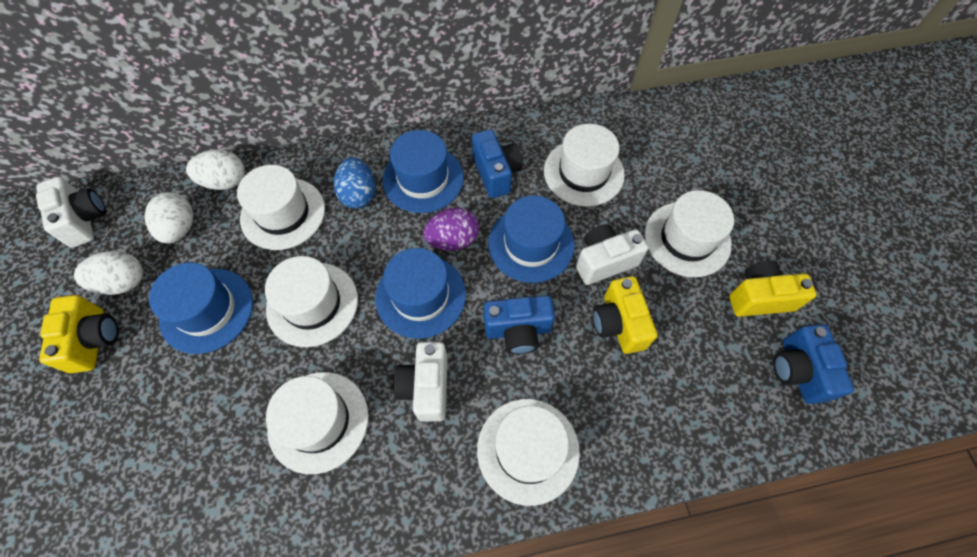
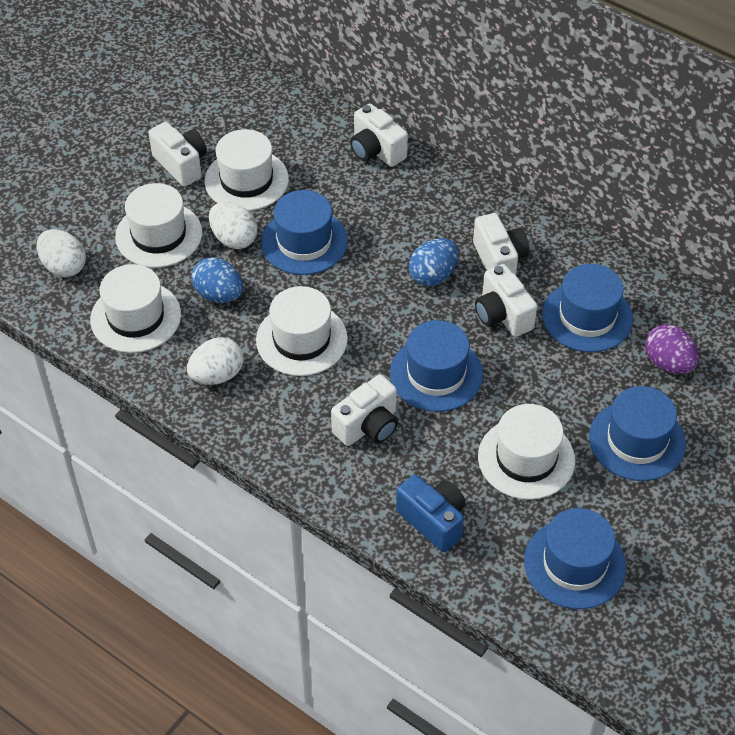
blue camera: 3 -> 1
blue egg: 1 -> 2
blue hat: 4 -> 5
white camera: 3 -> 5
white hat: 6 -> 5
yellow camera: 3 -> 0

